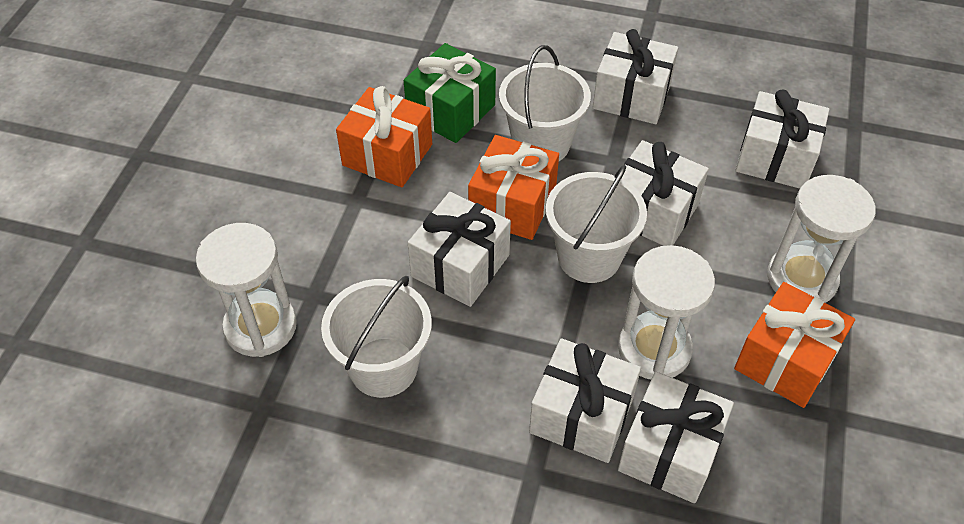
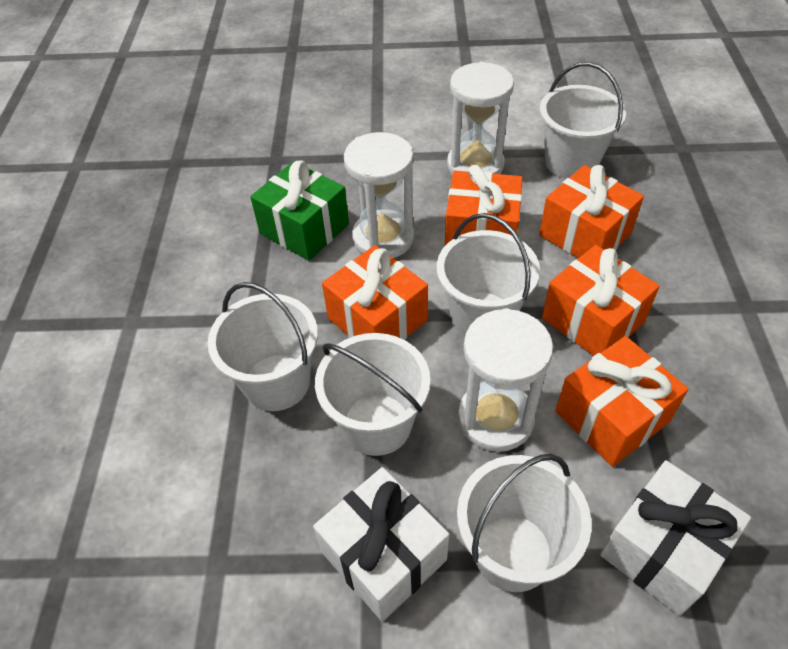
orange gift: 3 -> 5
white bucket: 3 -> 5
white gift: 6 -> 2

